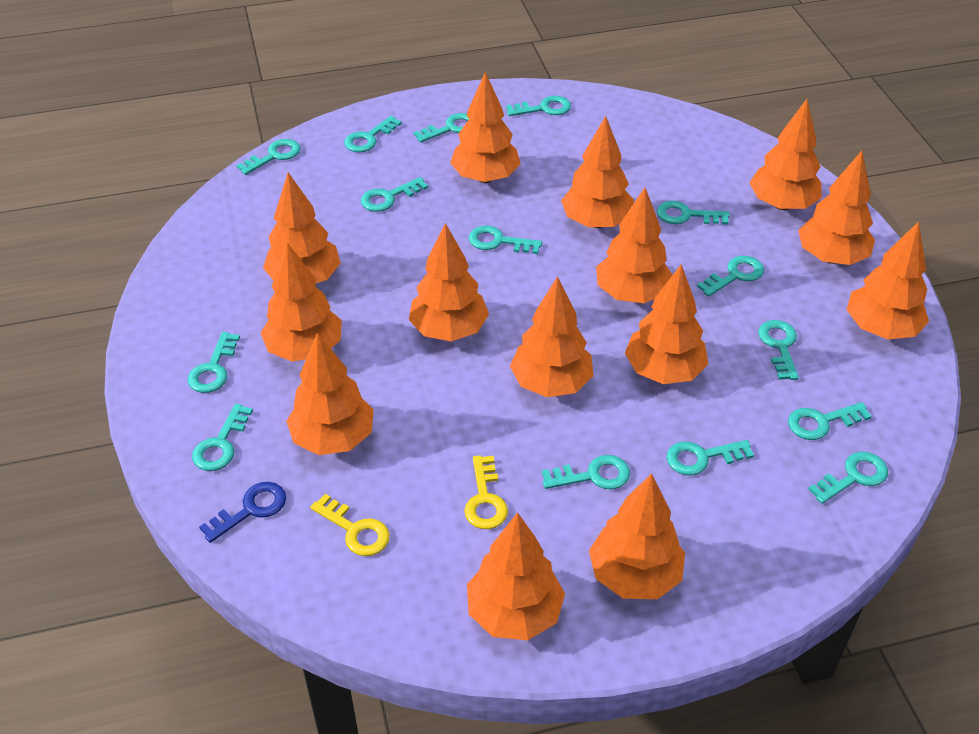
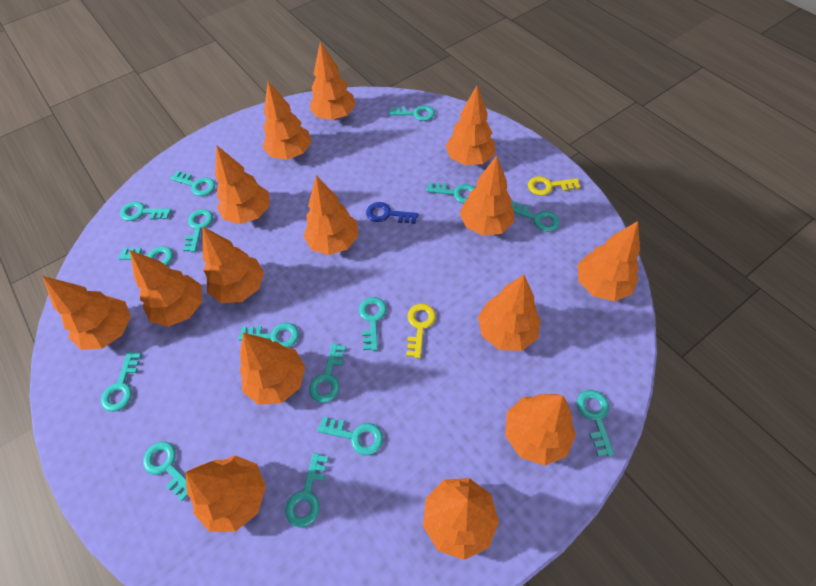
orange tree: 14 -> 15

